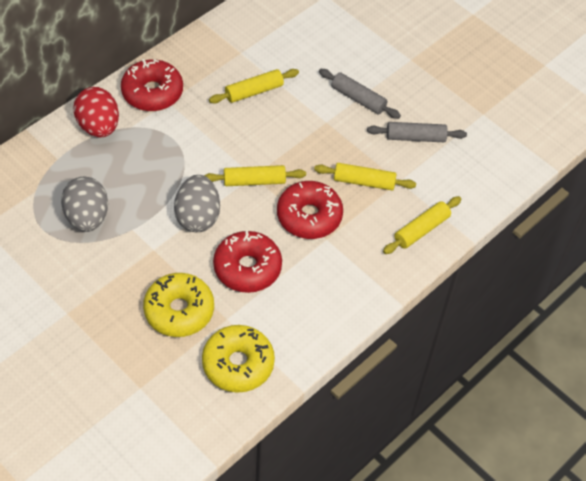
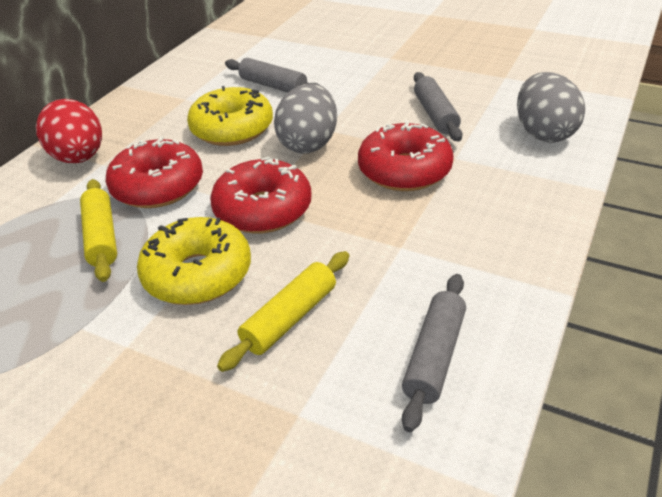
grey rolling pin: 2 -> 3
yellow rolling pin: 4 -> 2

